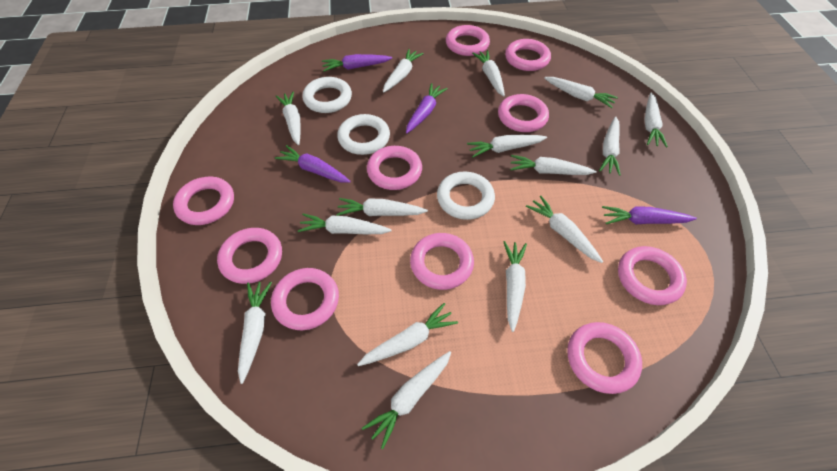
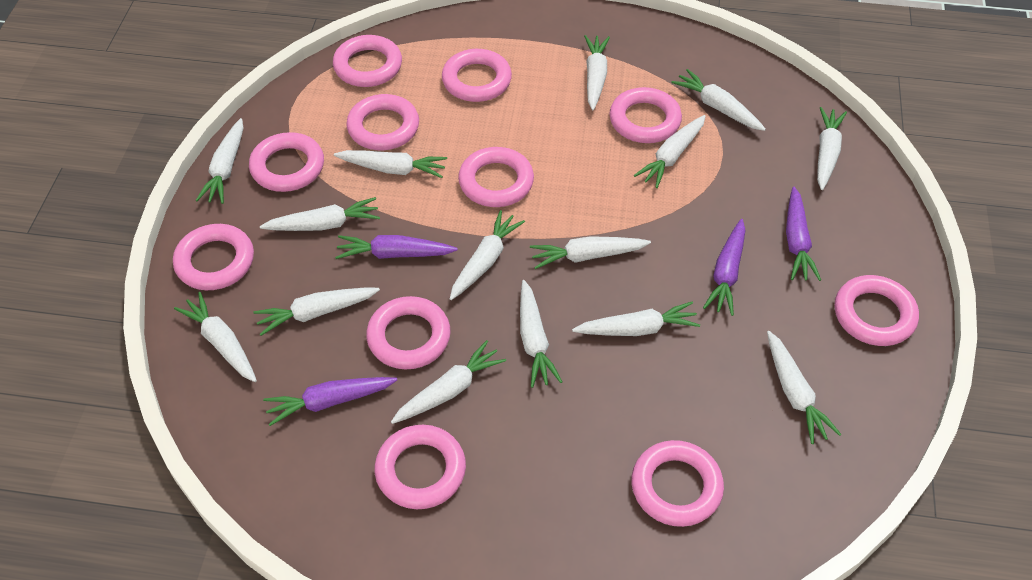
pink ring: 10 -> 11
white ring: 3 -> 0

